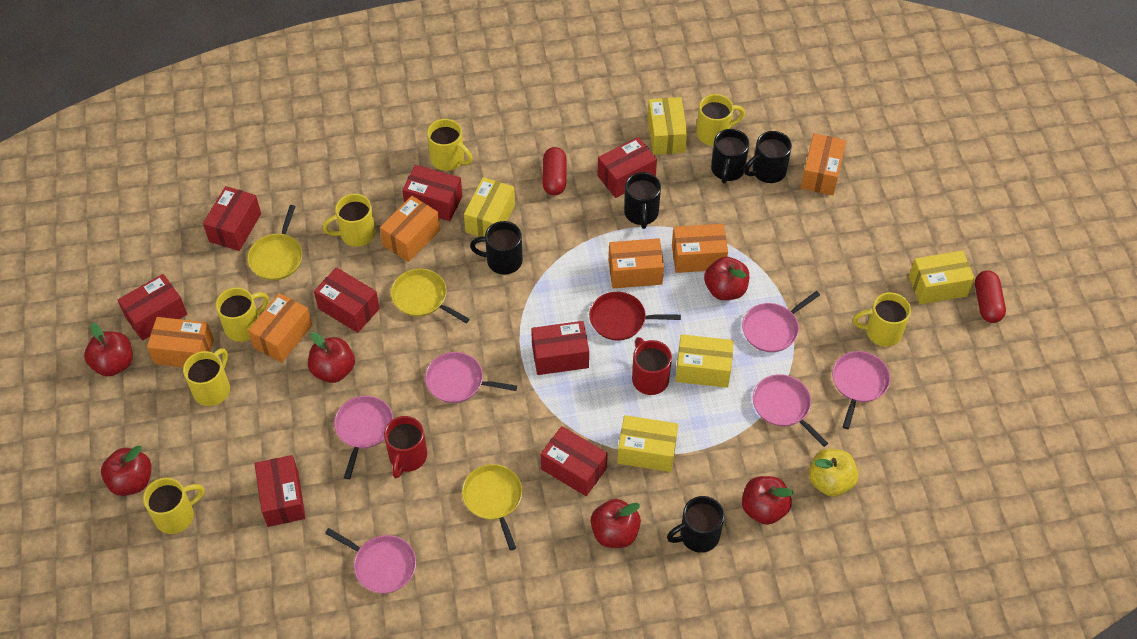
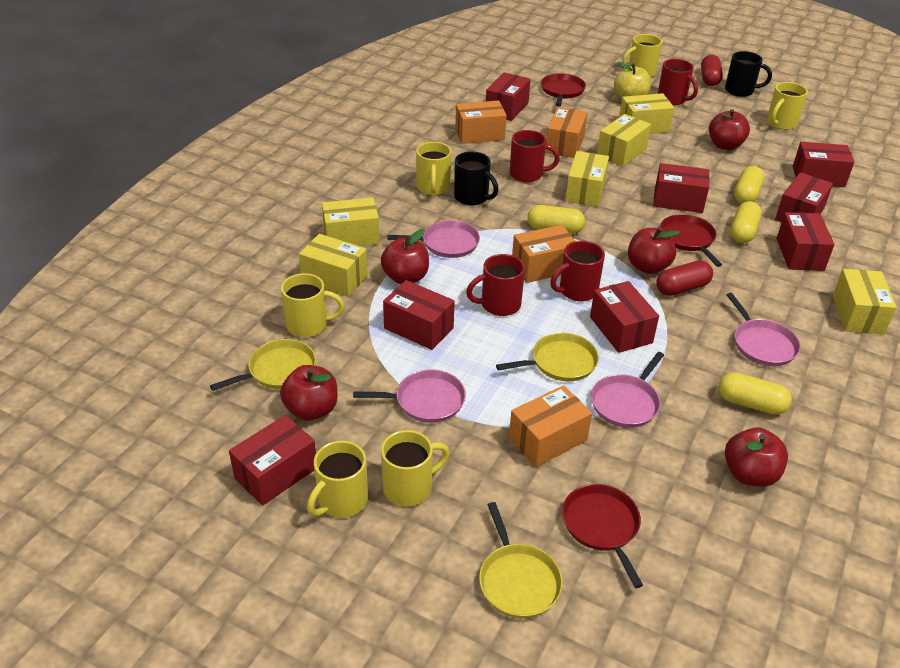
black mug: 5 -> 2
orange box: 6 -> 4
pink pan: 6 -> 4
red apple: 6 -> 5
red mug: 2 -> 4
red pan: 1 -> 3
yellow box: 5 -> 6
yellow capsule: 0 -> 4
yellow mug: 7 -> 6

